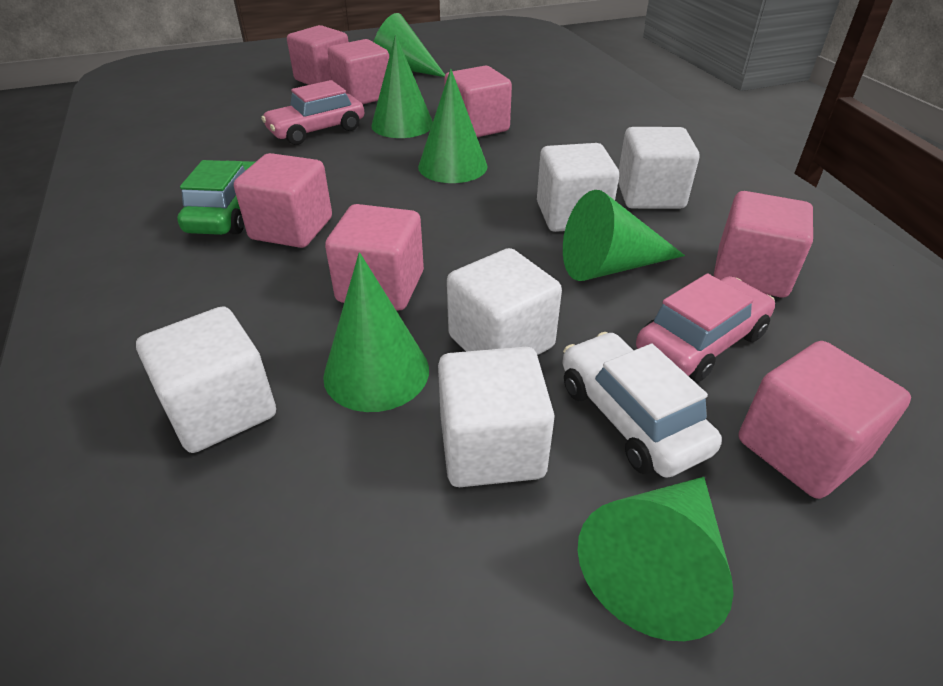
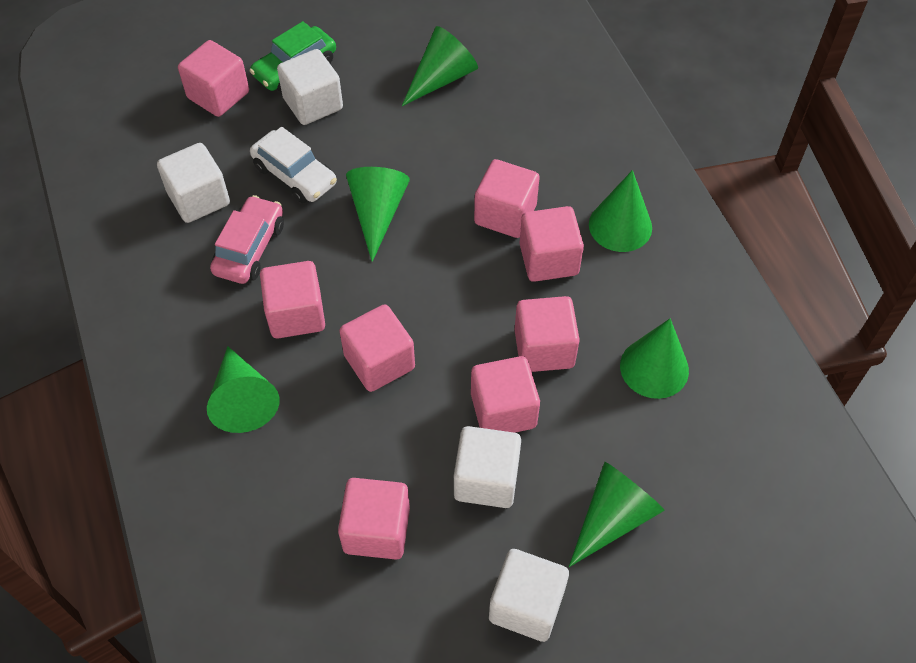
pink car: 2 -> 1
pink cube: 7 -> 8
white cube: 5 -> 4

